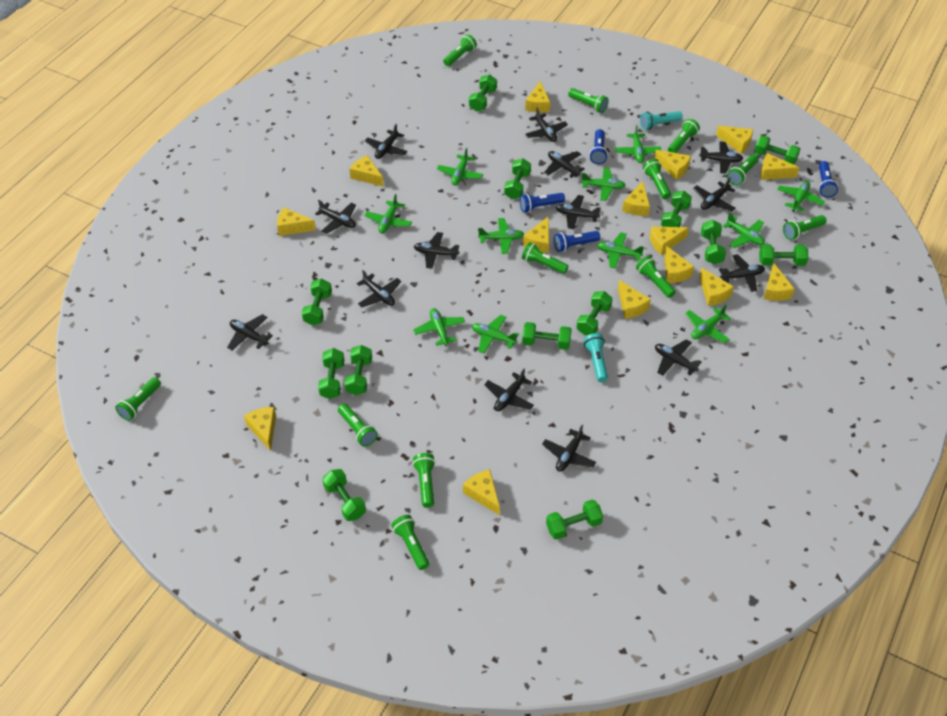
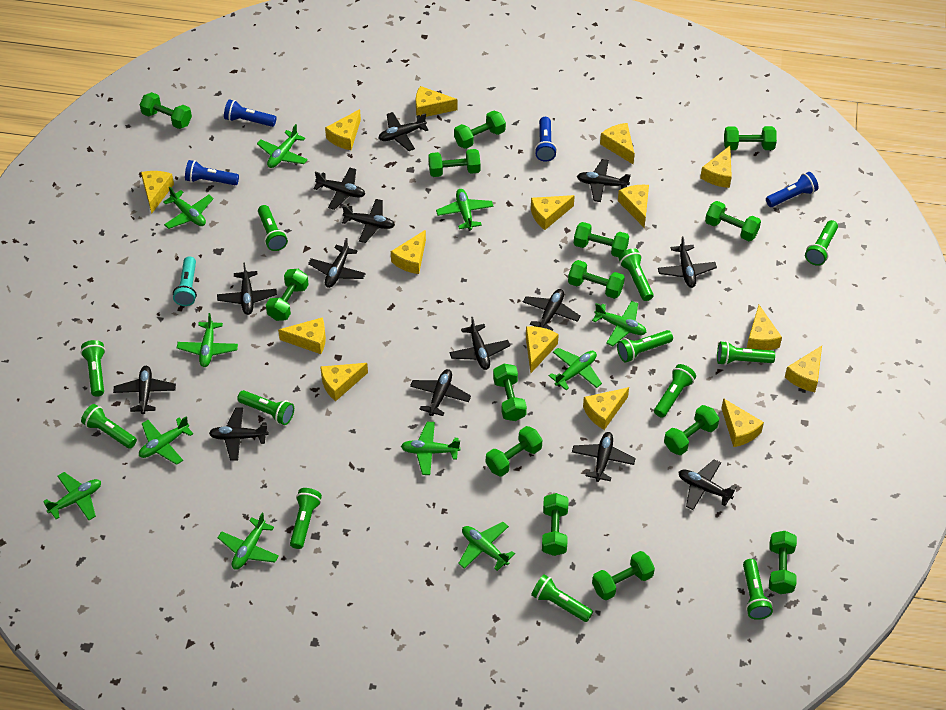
green dumbbell: 13 -> 14
turquoise flashlight: 2 -> 1

